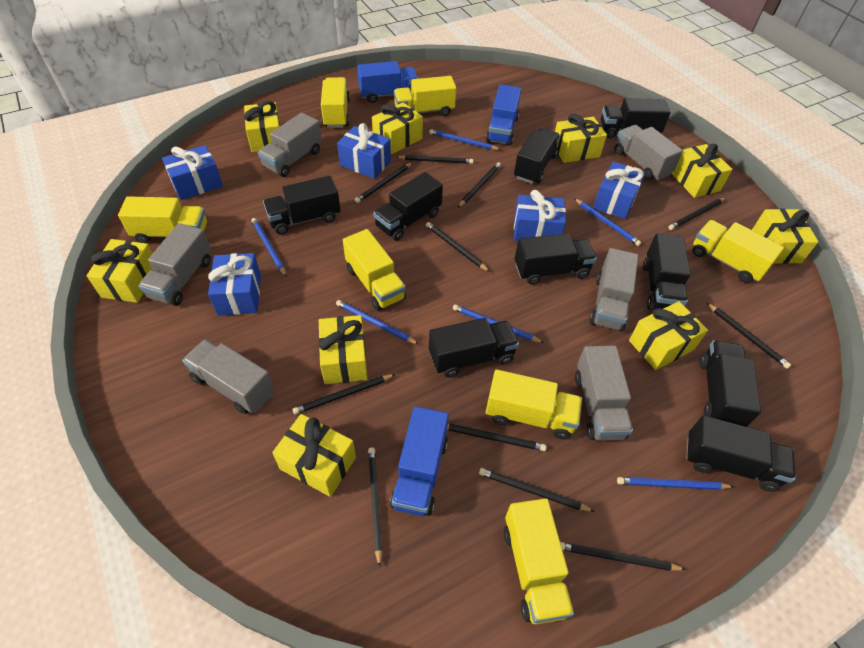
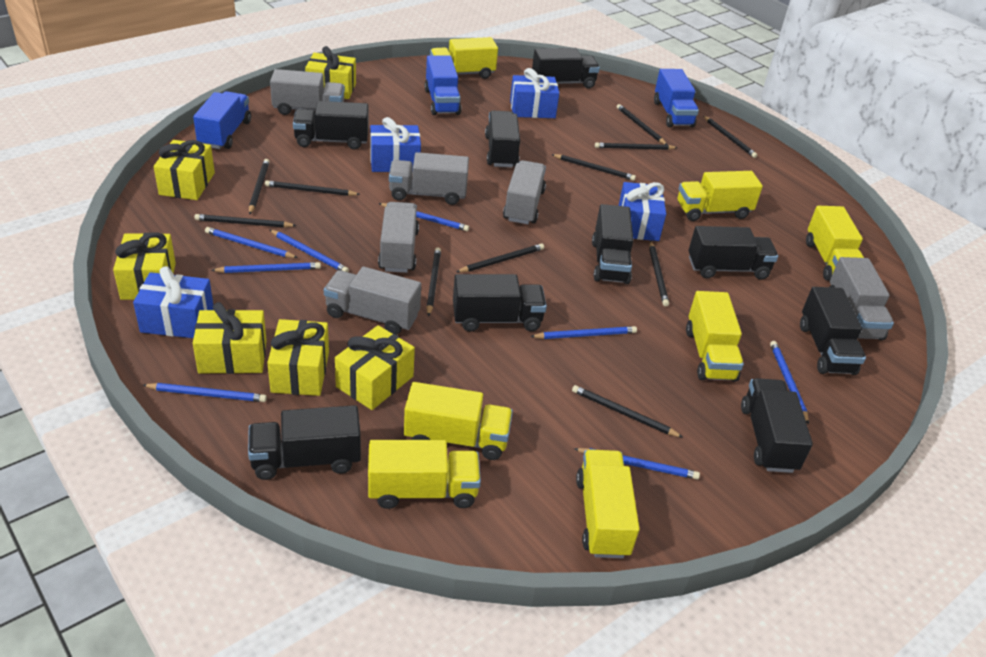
blue gift: 5 -> 4
blue pencil: 6 -> 8
yellow gift: 9 -> 6

